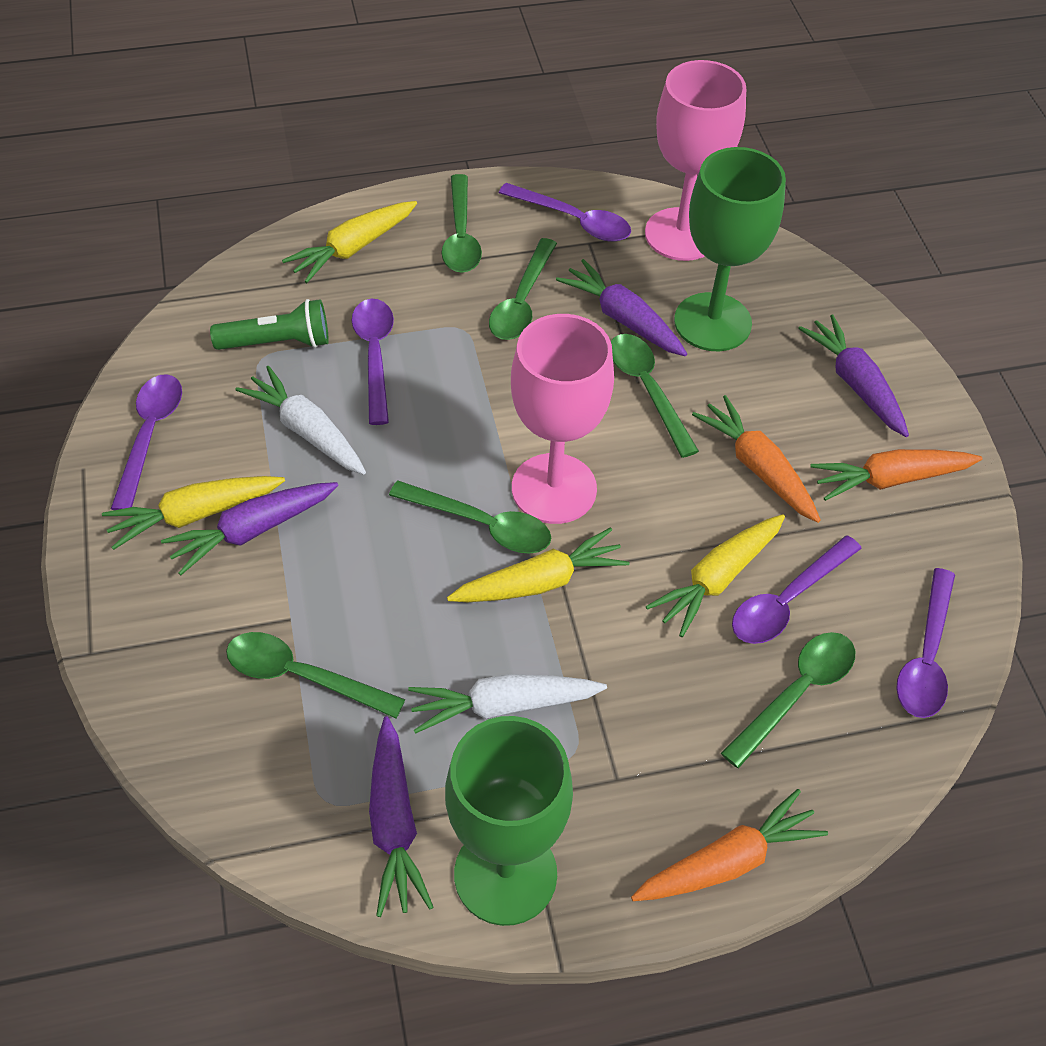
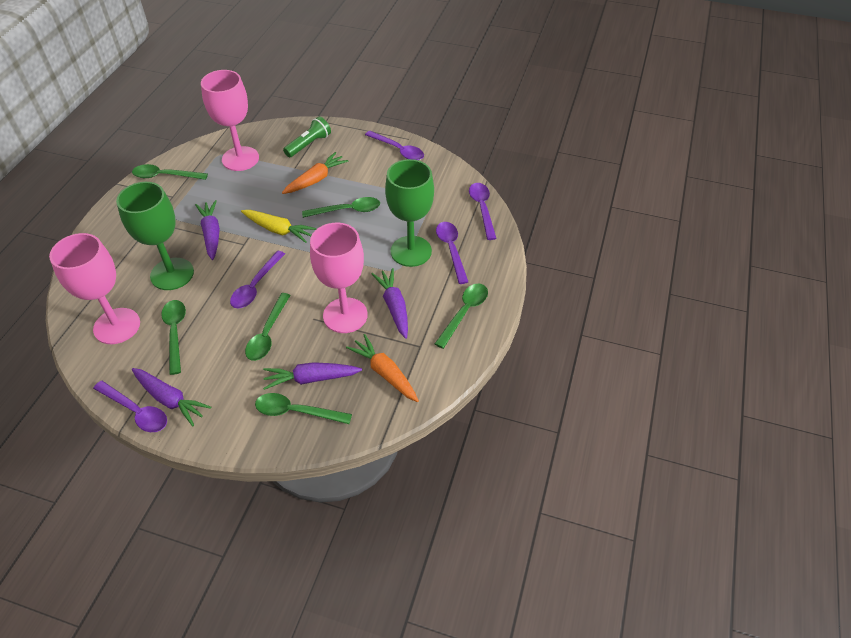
orange carrot: 3 -> 2
pink goblet: 2 -> 3
white carrot: 2 -> 0
yellow carrot: 4 -> 1

